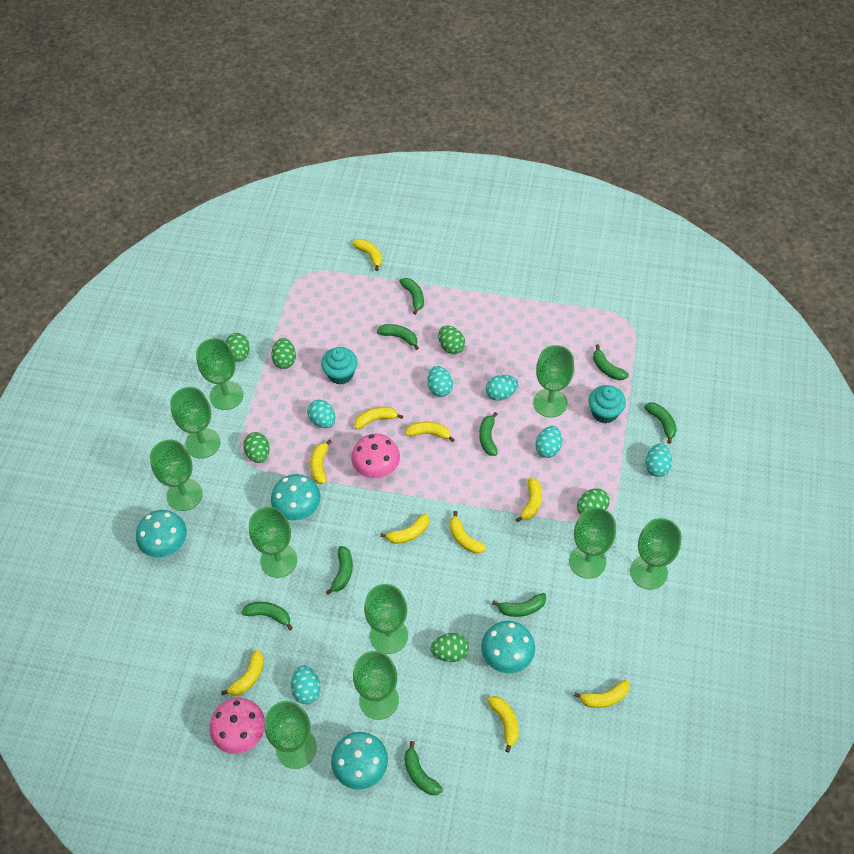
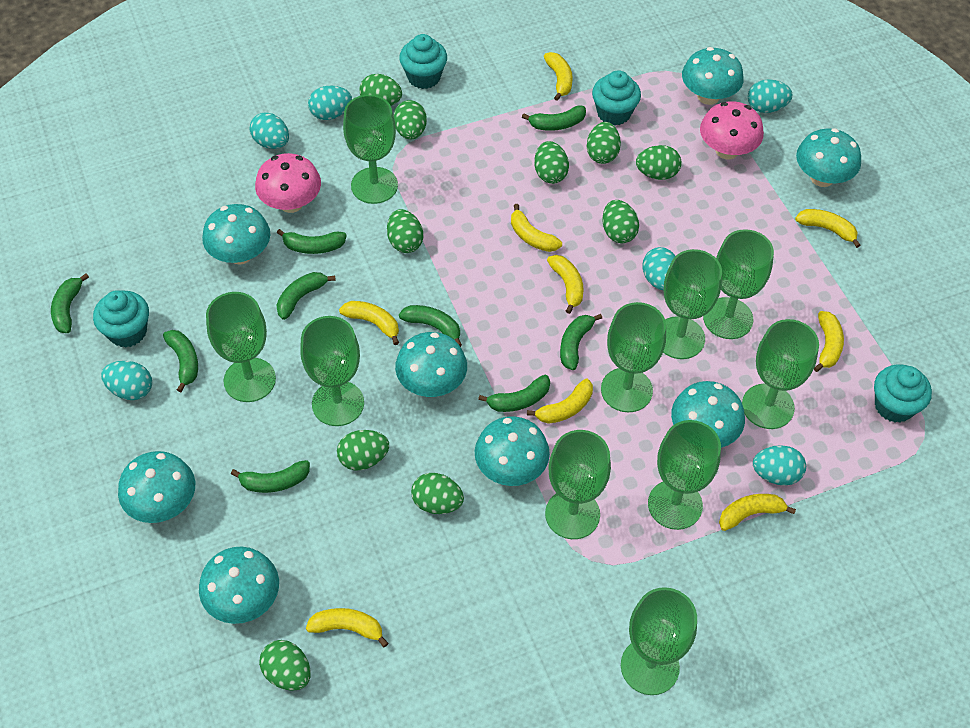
green egg: 6 -> 10
turquoise cupcake: 2 -> 4
turquoise mushroom: 4 -> 8
yellow banana: 10 -> 9

